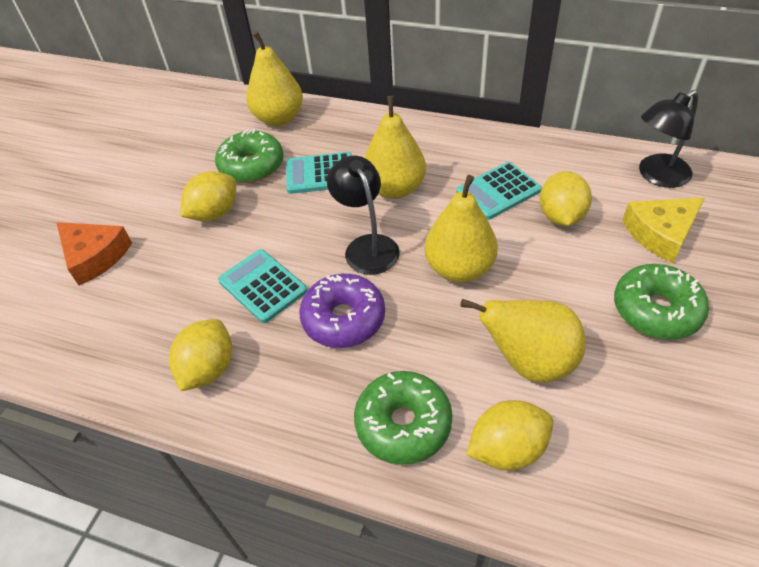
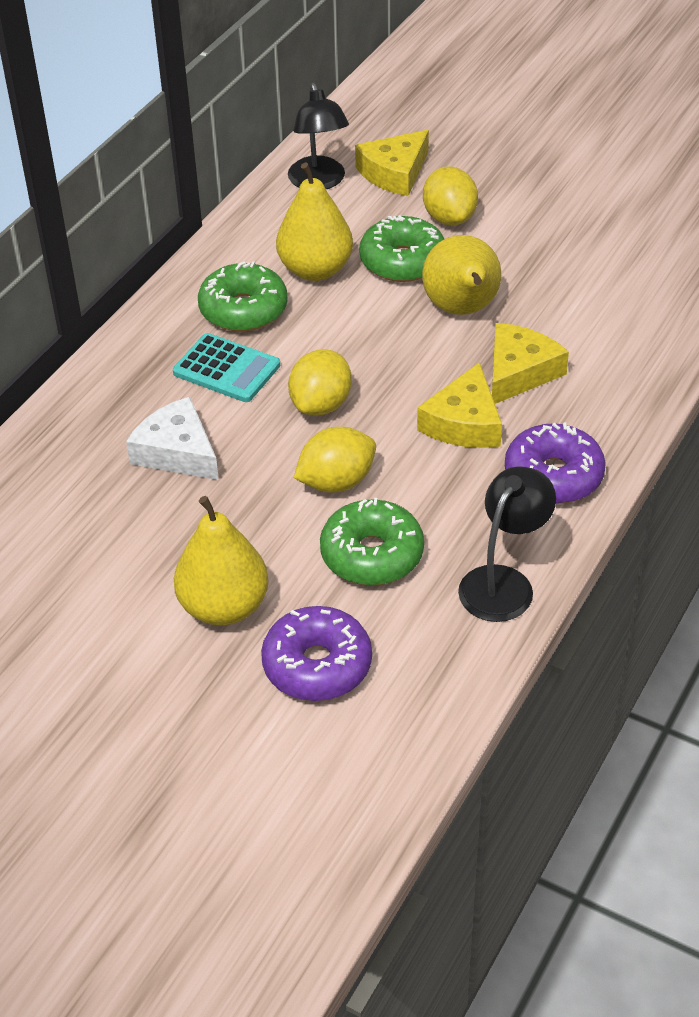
orange cheese: 1 -> 0
purple donut: 1 -> 2
turquoise calculator: 3 -> 1
white cheese: 0 -> 1
yellow cheese: 1 -> 3
yellow lemon: 4 -> 3
yellow pear: 4 -> 3

